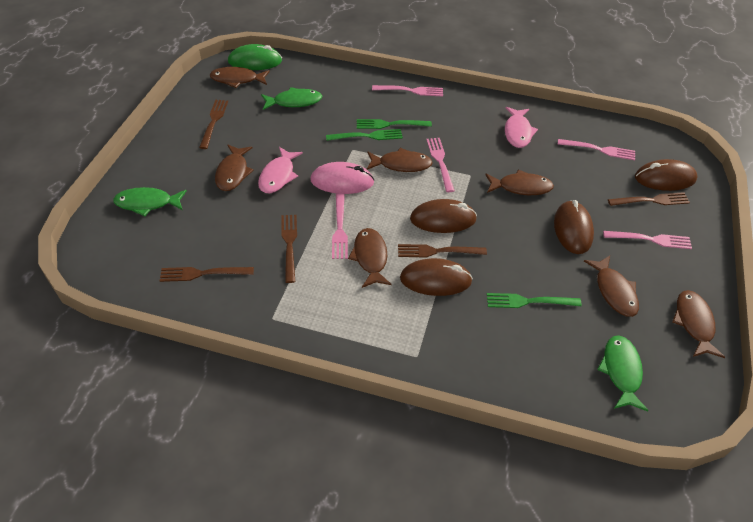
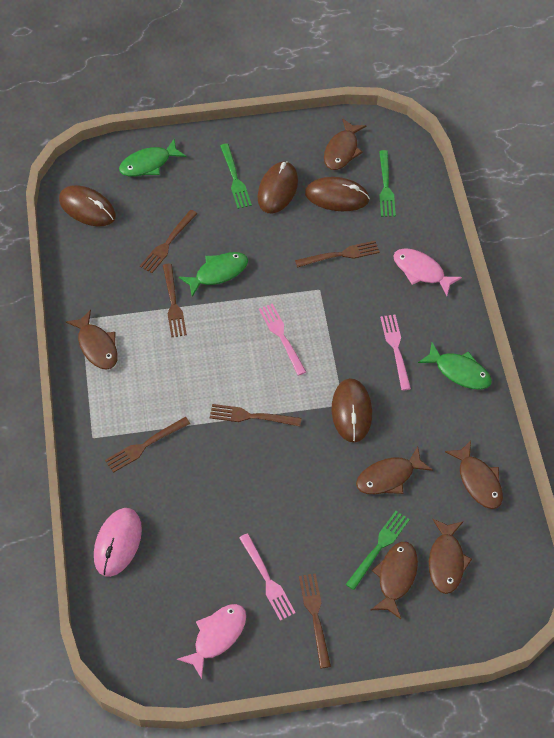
brown fish: 7 -> 6
brown fork: 5 -> 6
green mouse: 1 -> 0
pink fork: 5 -> 3

